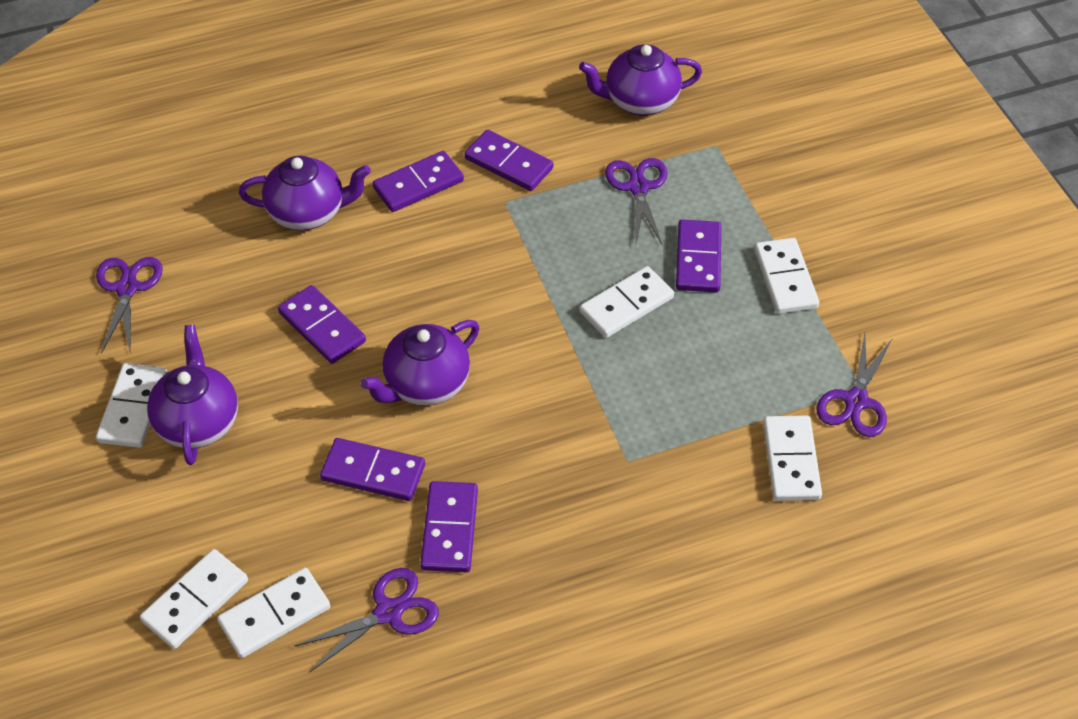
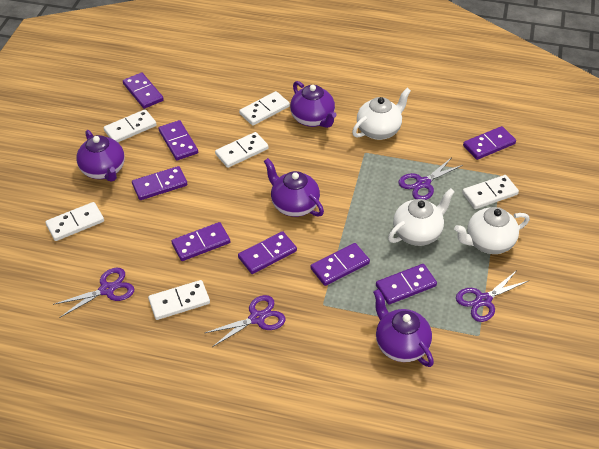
purple domino: 6 -> 8
white teapot: 0 -> 3

